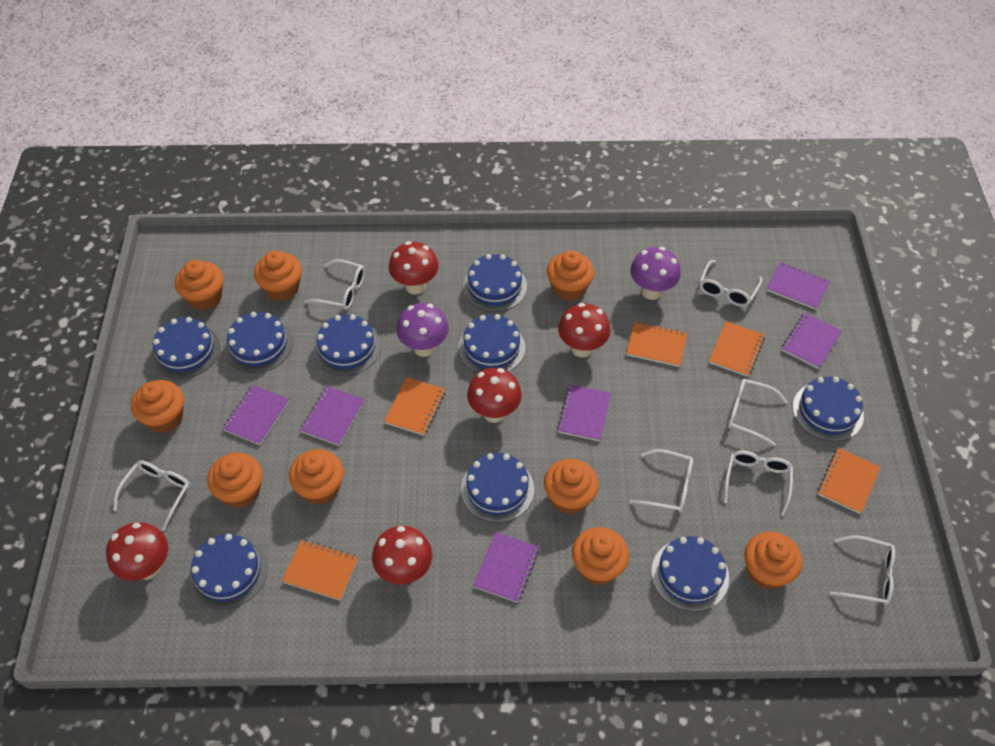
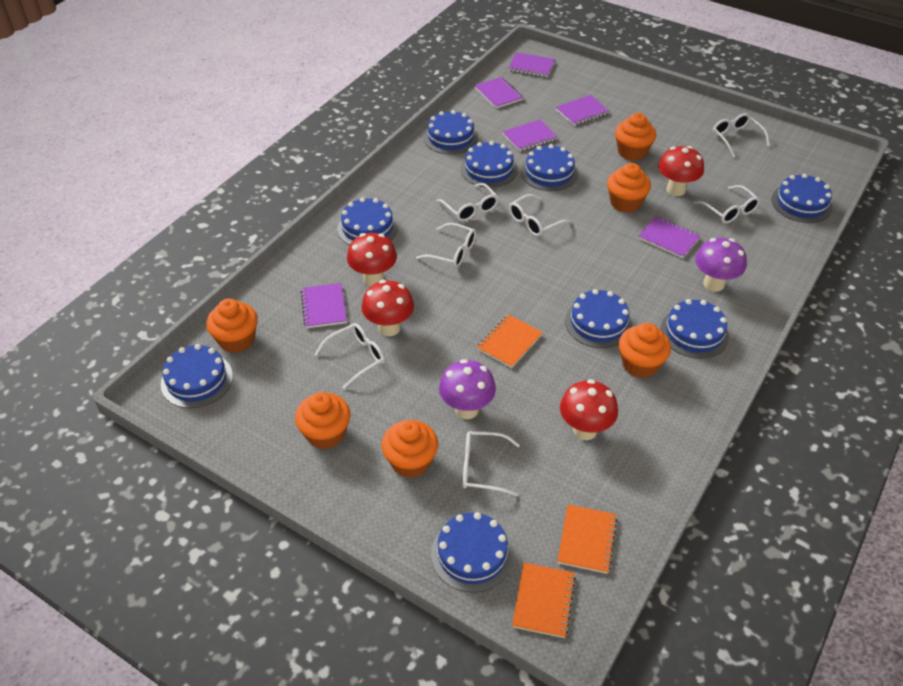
orange cupcake: 9 -> 6
orange notebook: 5 -> 3
red mushroom: 5 -> 4

